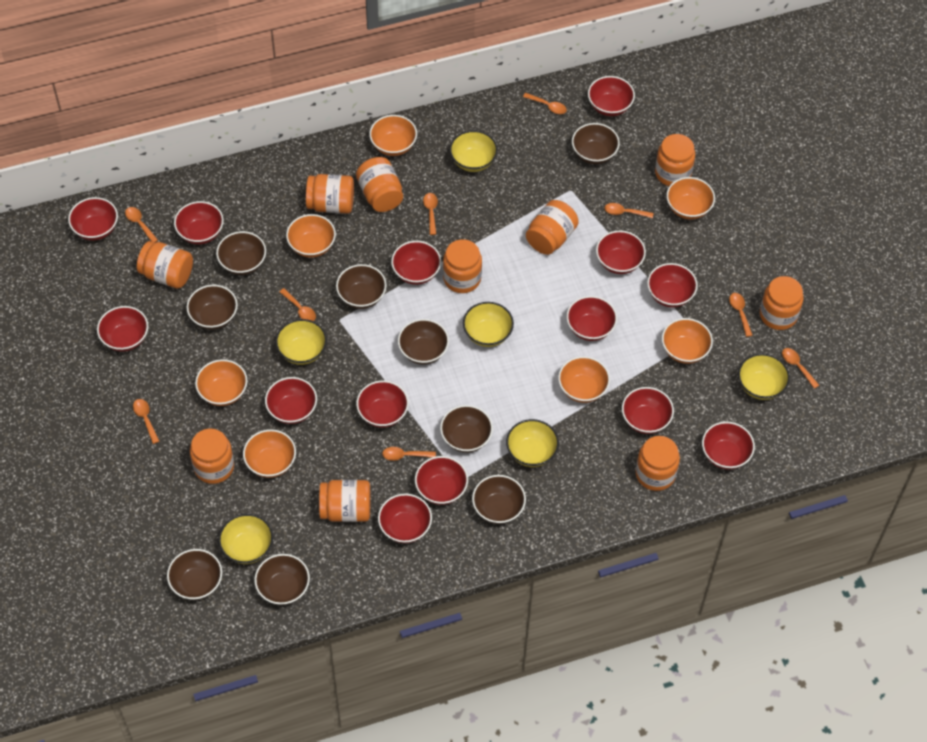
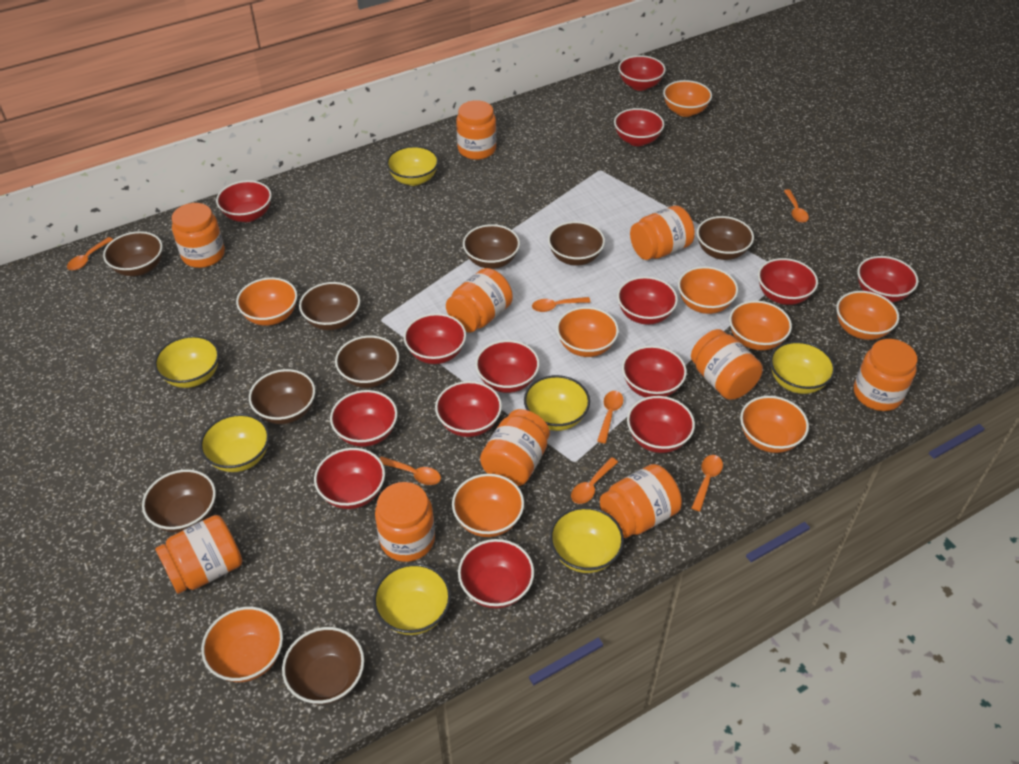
orange bowl: 7 -> 9
orange spoon: 9 -> 7
yellow bowl: 6 -> 7

